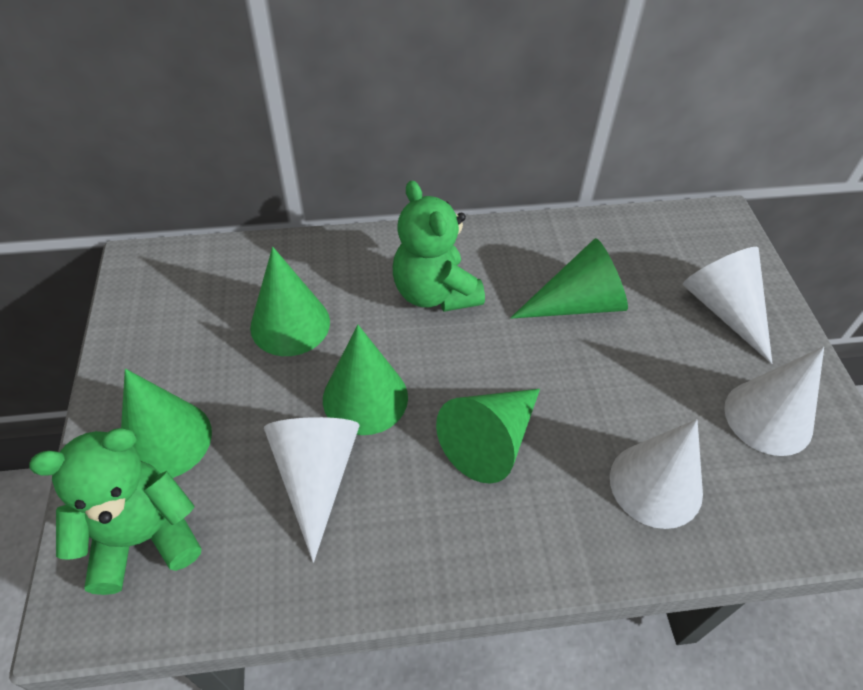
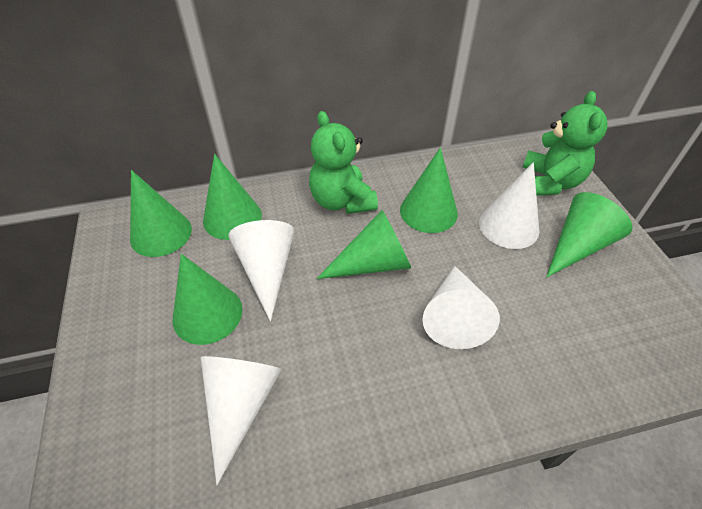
green cone: 5 -> 6

